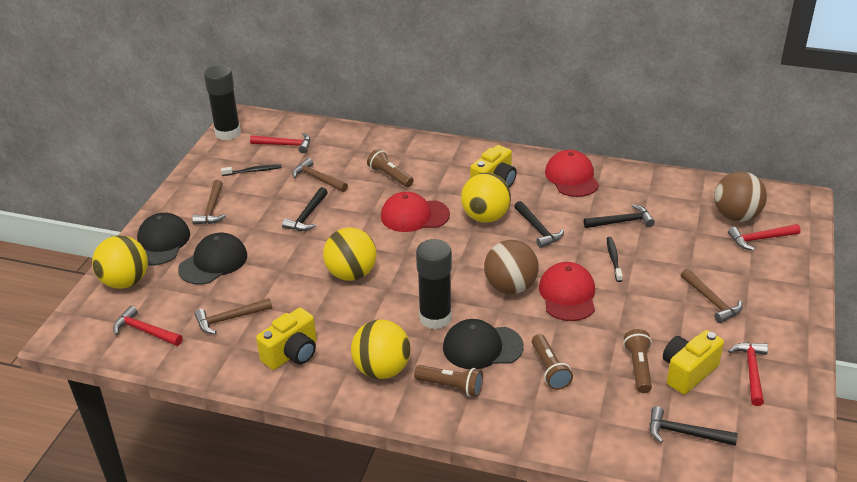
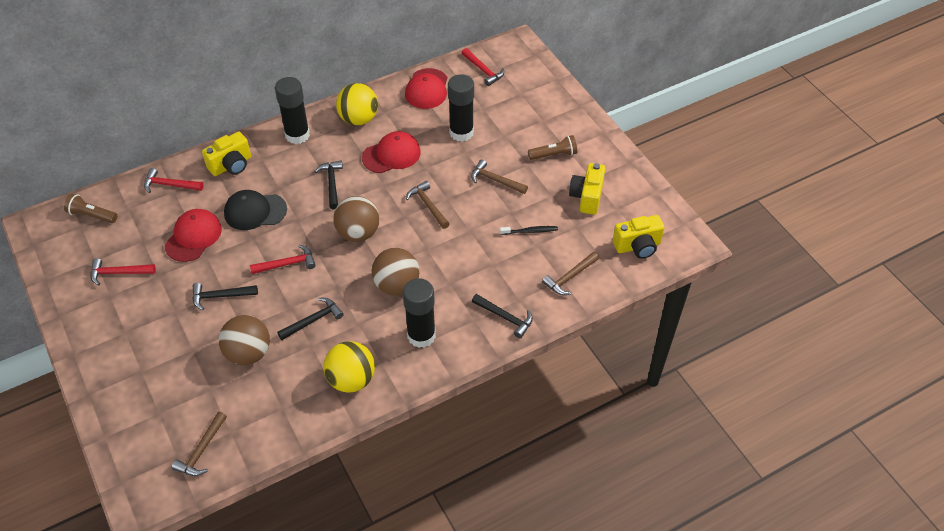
black cap: 3 -> 1
black glue stick: 2 -> 3
black toothbrush: 2 -> 1
brown ball: 2 -> 3
brown flashlight: 4 -> 2
yellow ball: 4 -> 2

